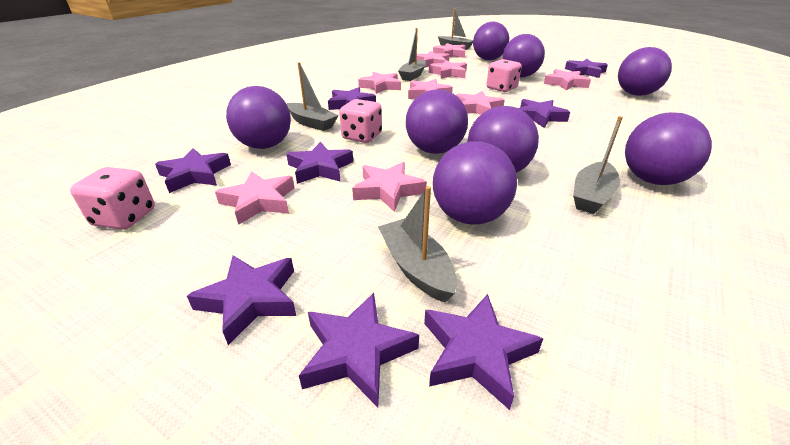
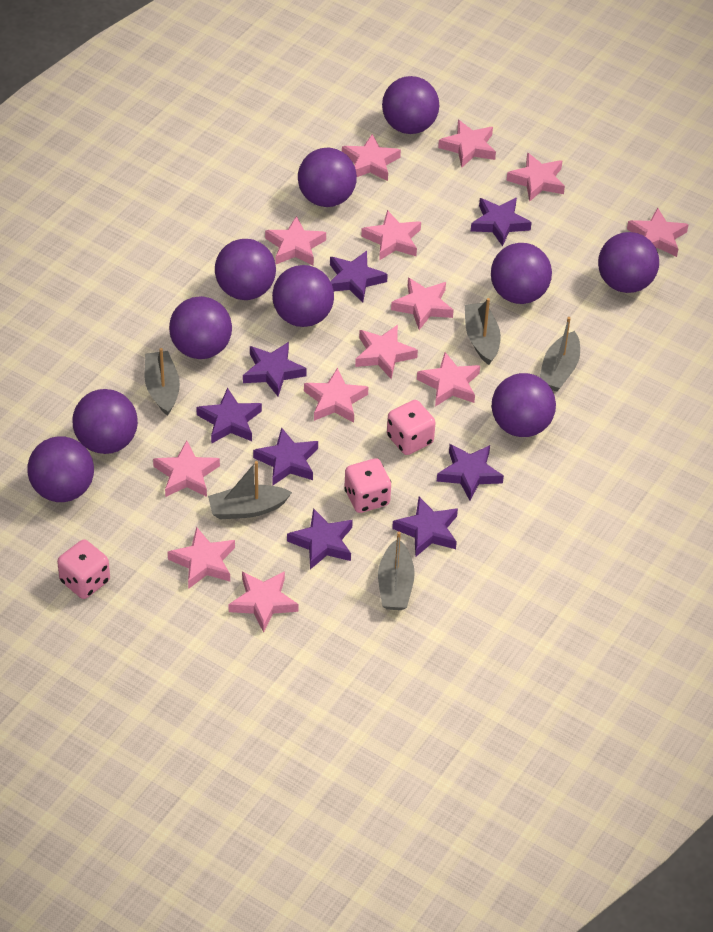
pink star: 9 -> 13
purple ball: 8 -> 10

